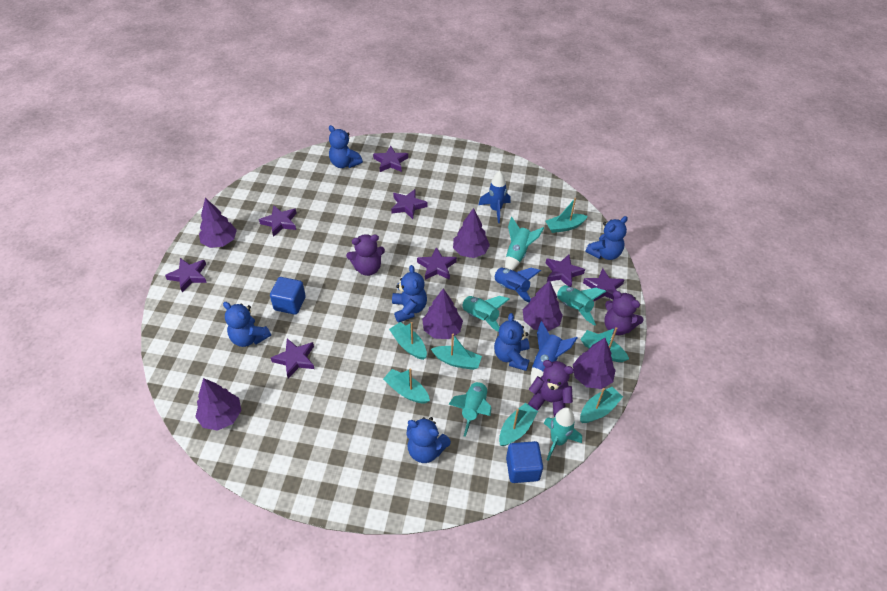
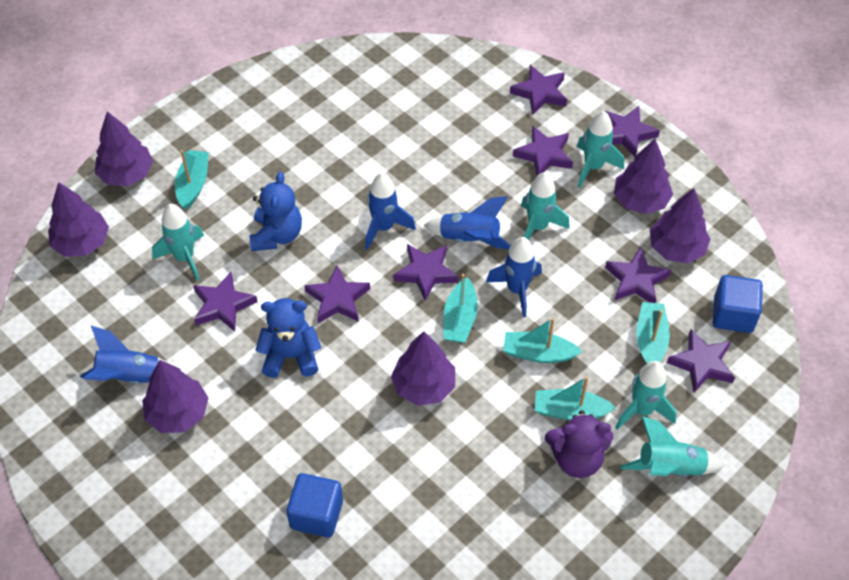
blue rocket: 3 -> 4
blue teddy bear: 6 -> 2
purple teddy bear: 3 -> 1
turquoise boat: 7 -> 5

